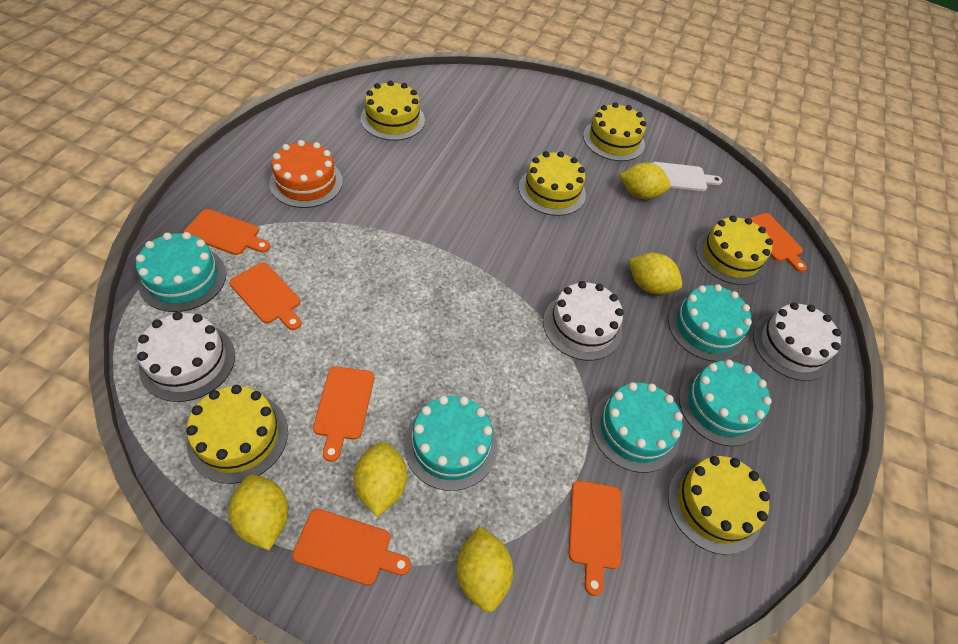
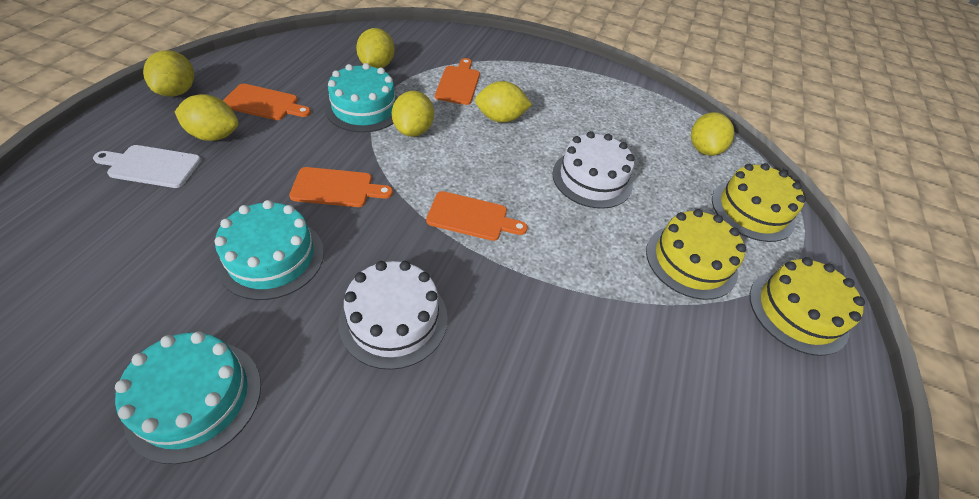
orange cake: 1 -> 0
orange cutting board: 6 -> 4
turquoise cake: 5 -> 3
white cake: 3 -> 2
yellow cake: 6 -> 3
yellow lemon: 5 -> 6

